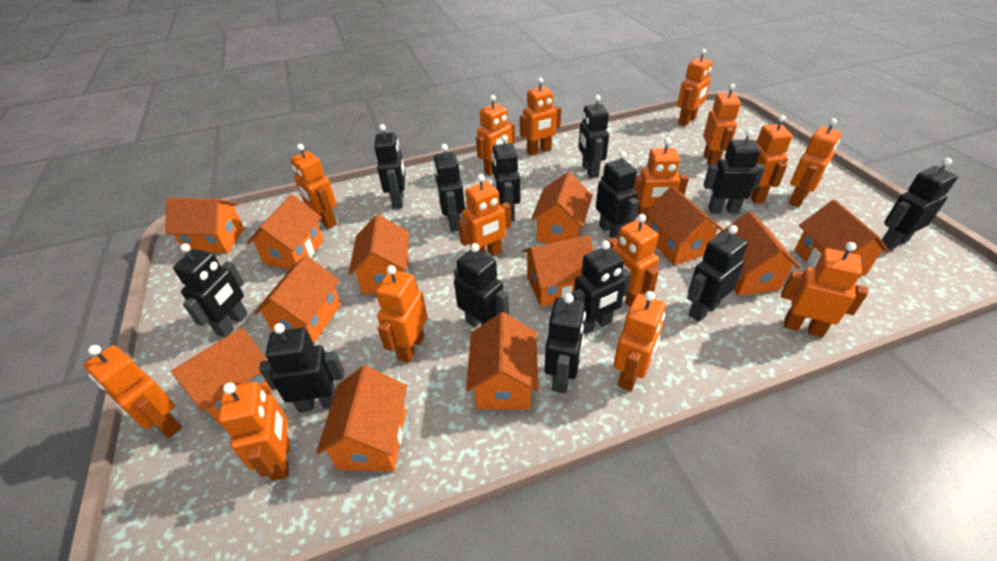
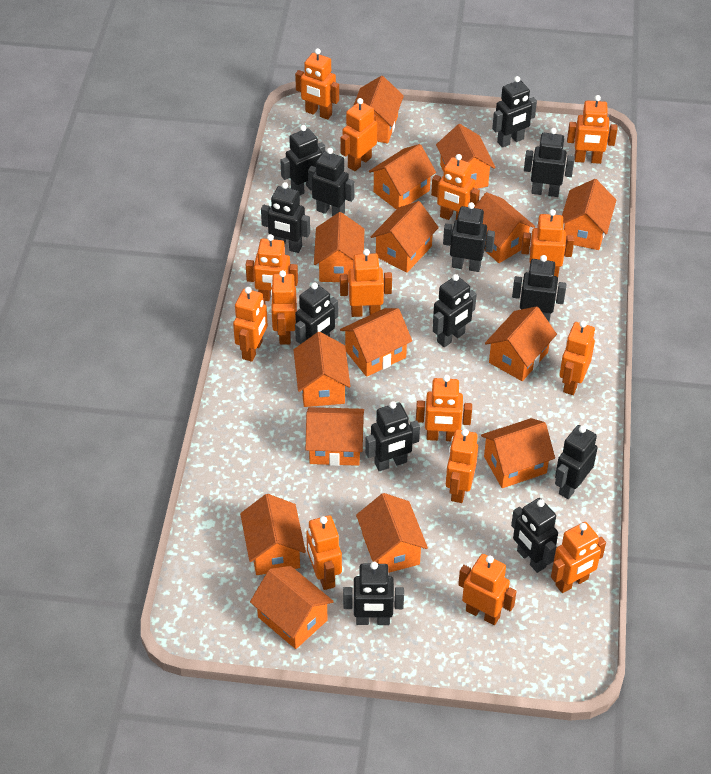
orange house: 12 -> 15

